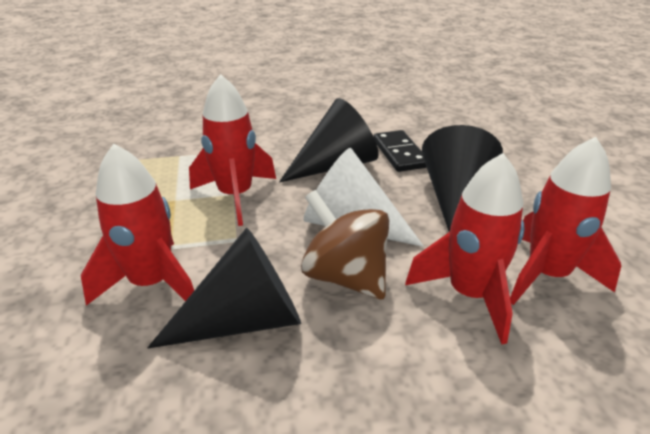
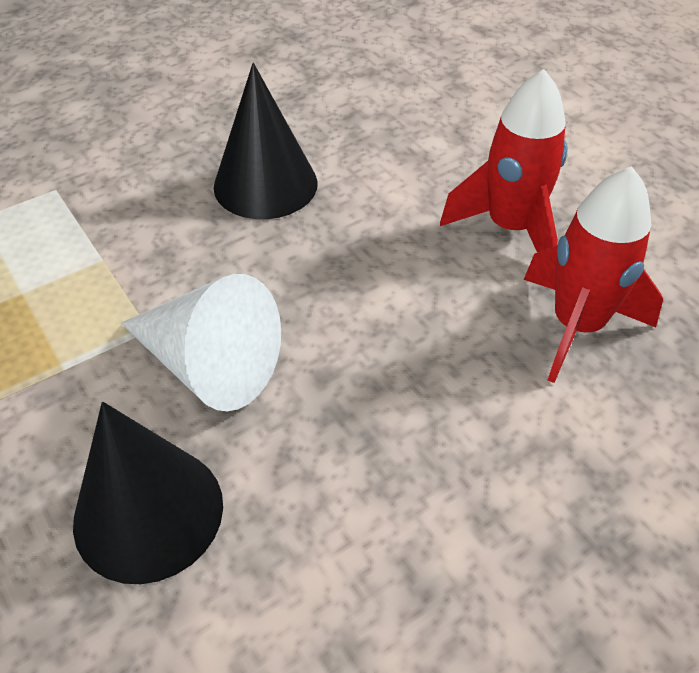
black cone: 3 -> 2
black domino: 1 -> 0
brown spinning top: 1 -> 0
red rocket: 4 -> 2

